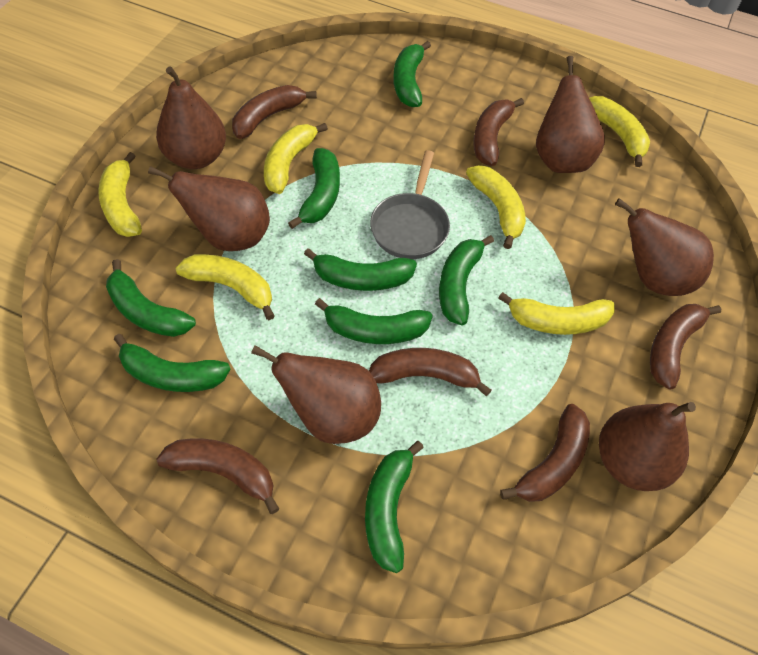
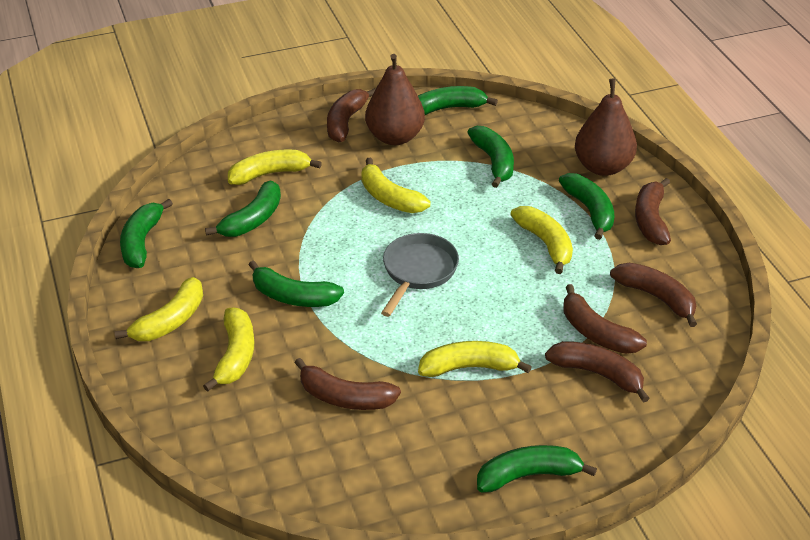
brown pear: 6 -> 2
green banana: 8 -> 7

